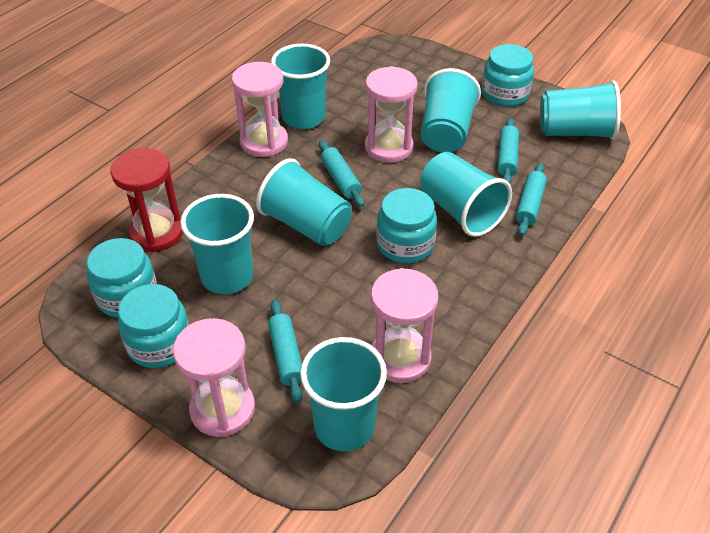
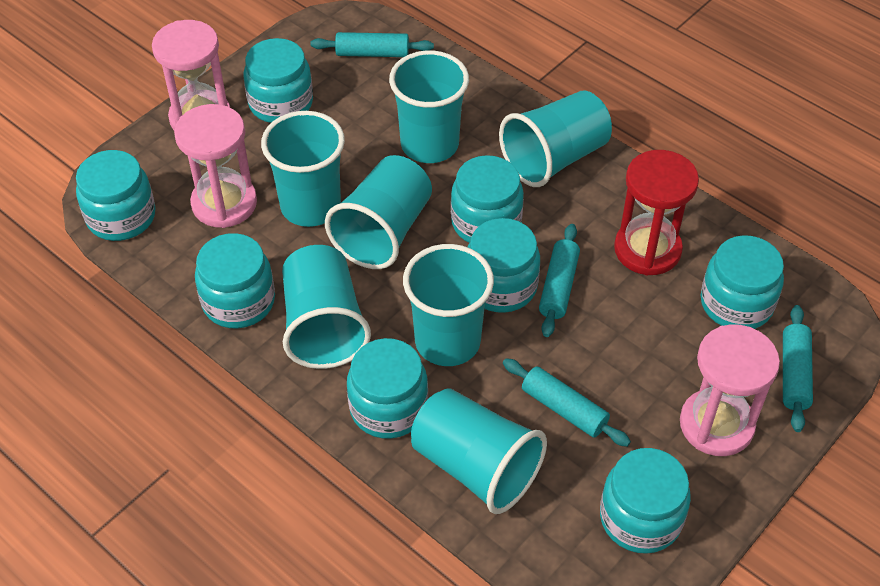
pink hourglass: 4 -> 3
turquoise jar: 4 -> 8

